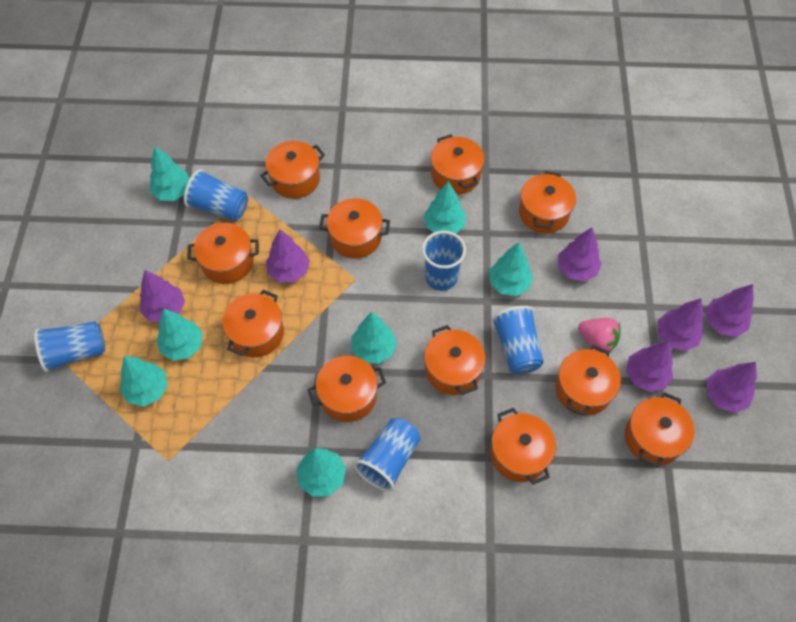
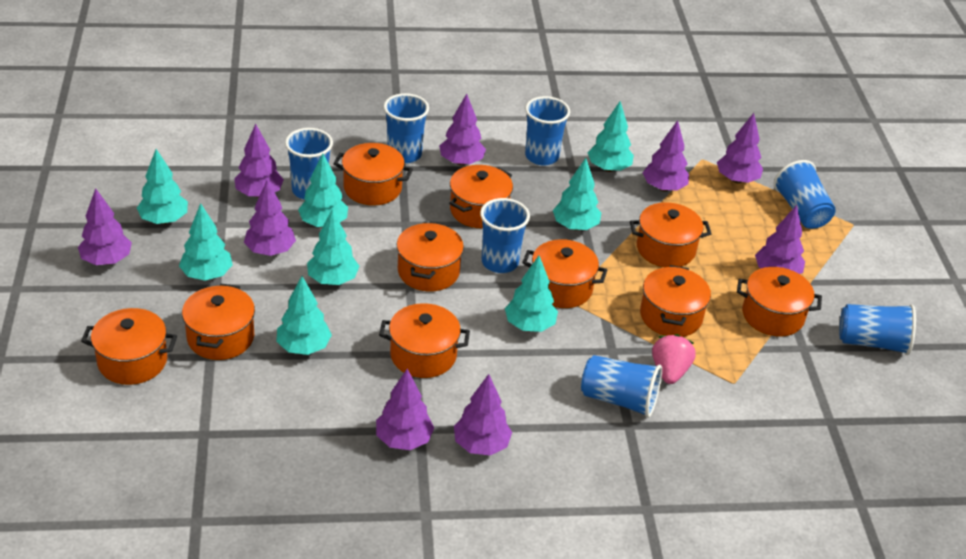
blue cup: 5 -> 7
orange pot: 11 -> 10
purple tree: 7 -> 9
turquoise tree: 7 -> 8

